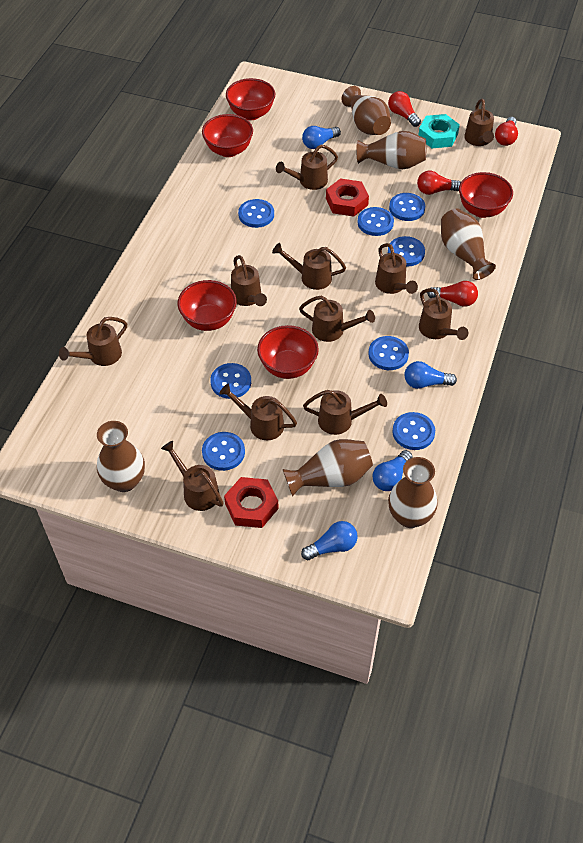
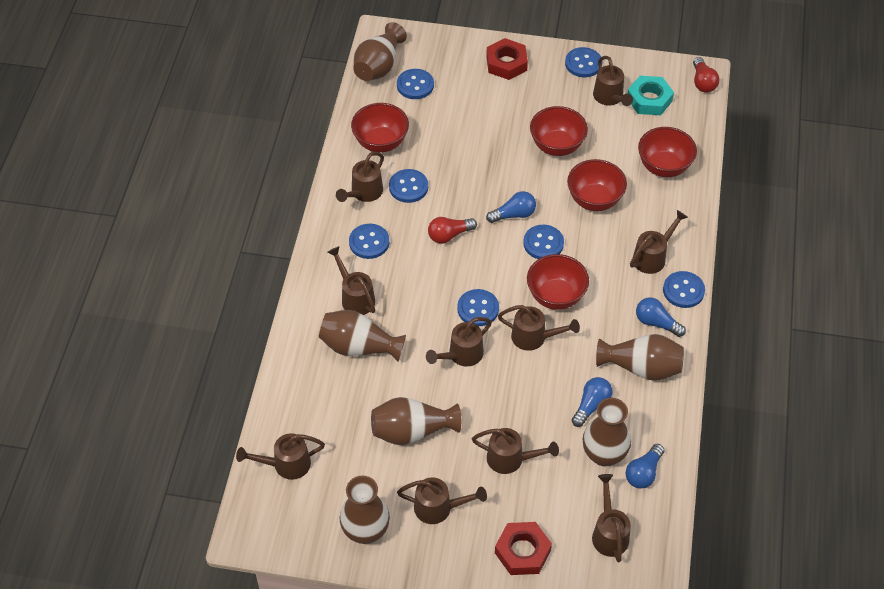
blue button: 8 -> 7
brown watering can: 11 -> 10
red light bulb: 4 -> 2

